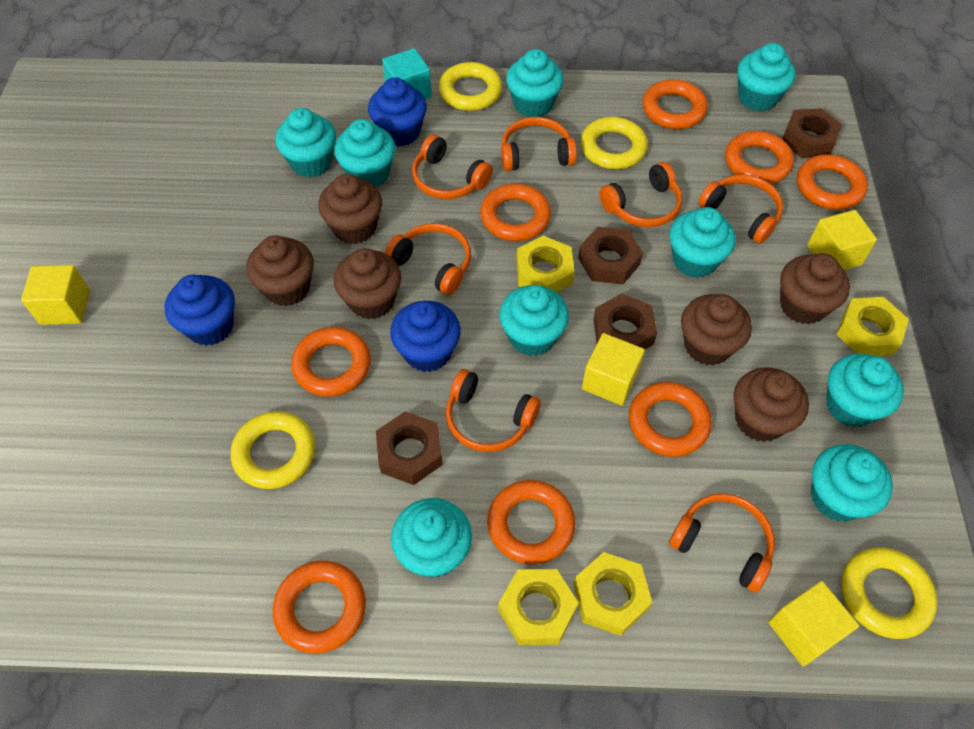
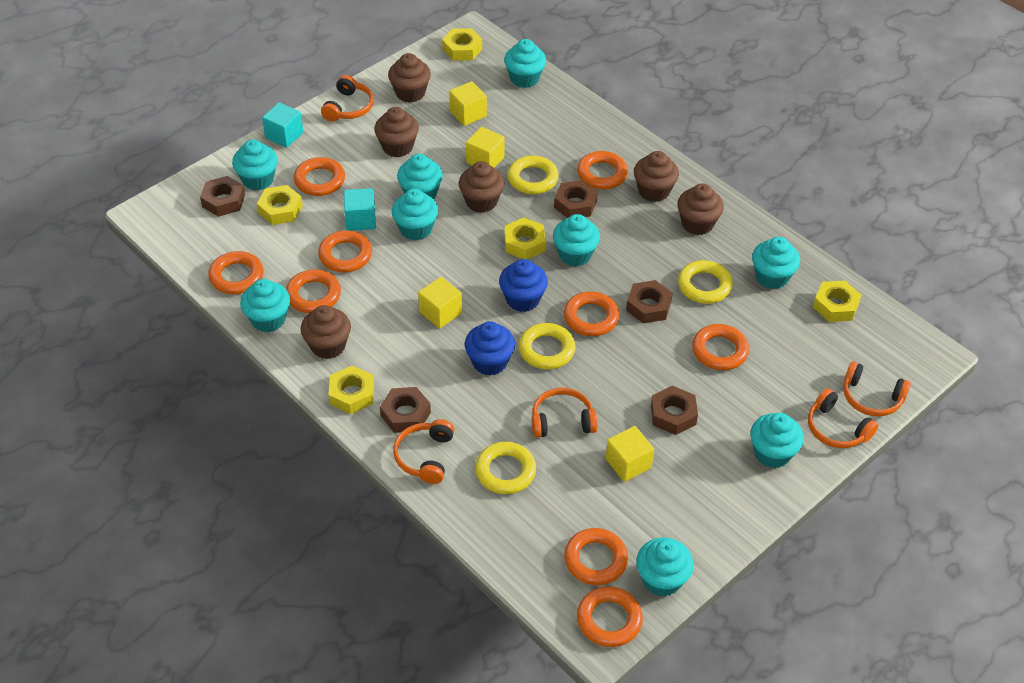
blue cupcake: 3 -> 2
brown nut: 4 -> 5
orange headphones: 7 -> 5
orange ring: 8 -> 9
turquoise cube: 1 -> 2
yellow nut: 4 -> 5

